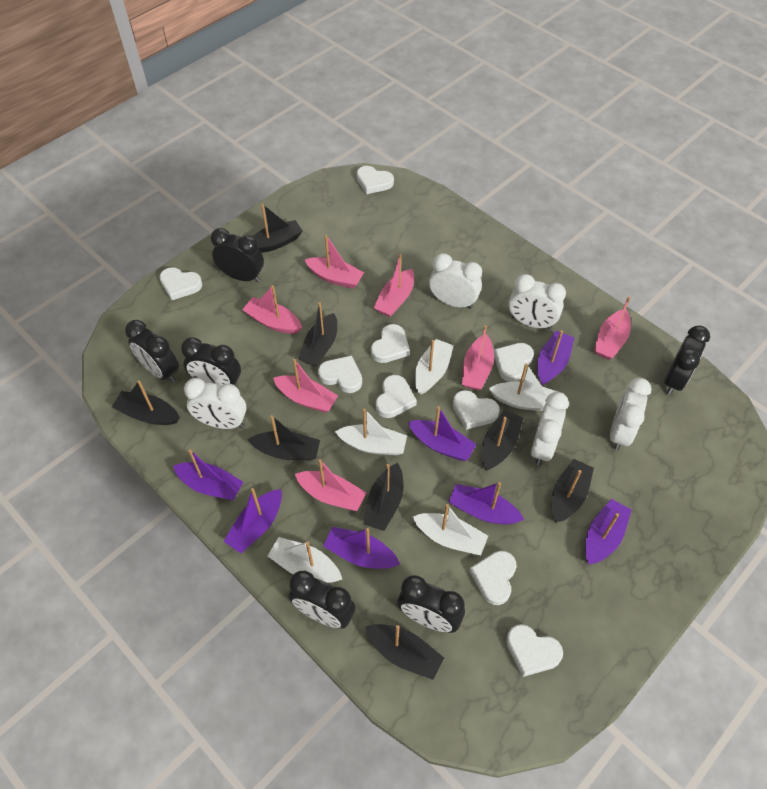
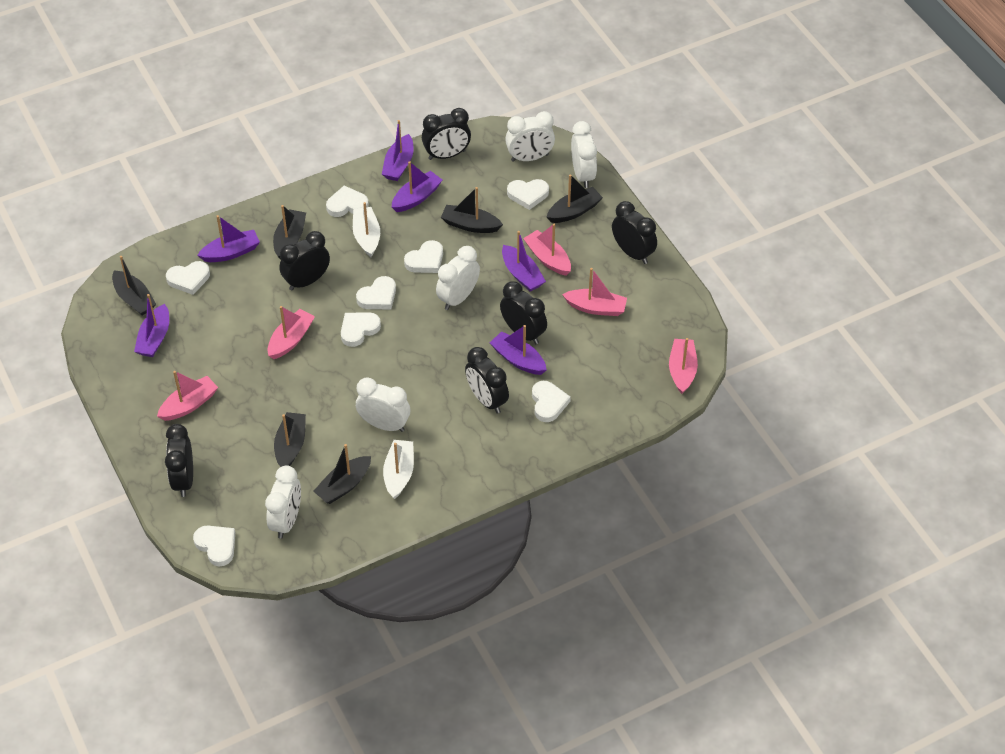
black boat: 8 -> 6
pink boat: 7 -> 5
purple boat: 7 -> 6
white boat: 5 -> 2
white heart: 9 -> 8

